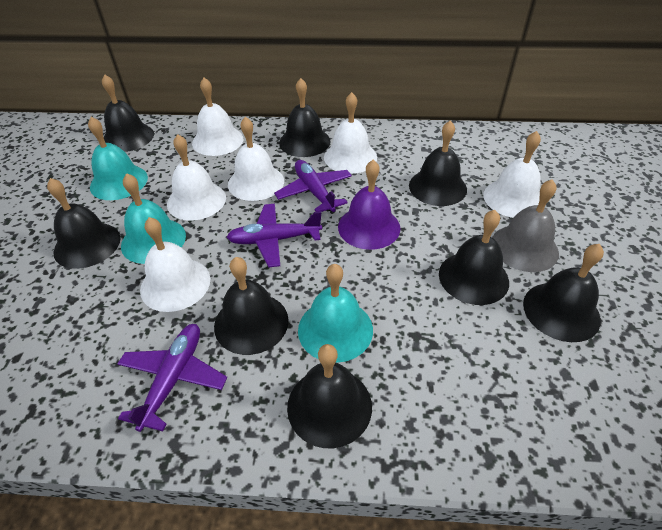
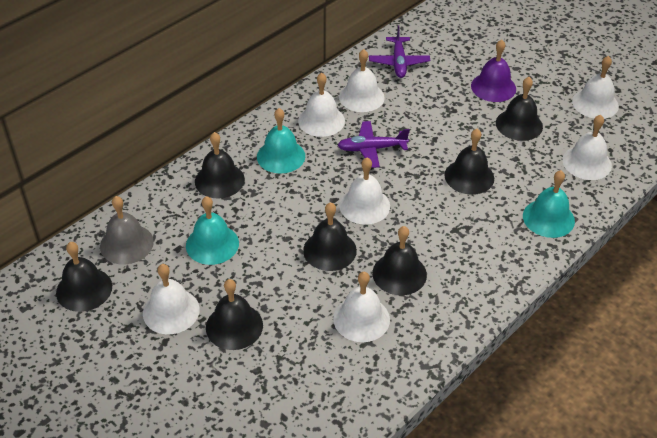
black bell: 8 -> 7
purple plane: 3 -> 2
white bell: 6 -> 7

